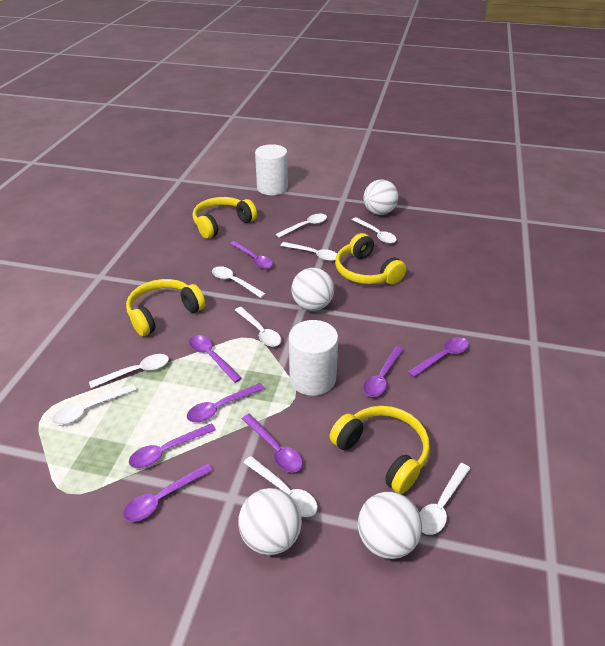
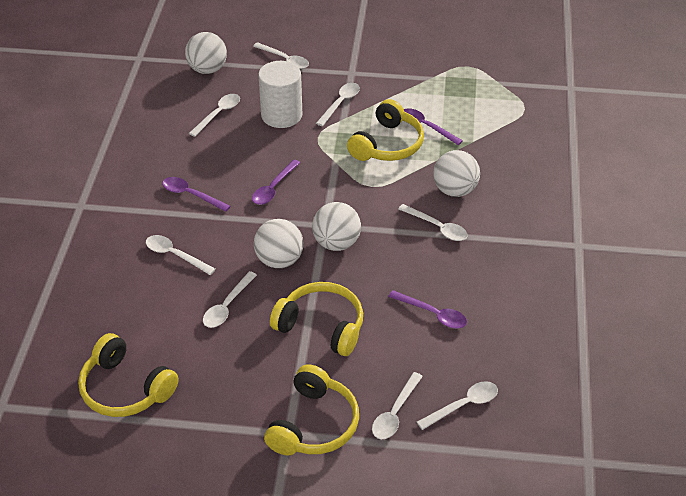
purple spoon: 8 -> 4
white cylinder: 2 -> 1
white spoon: 9 -> 8

